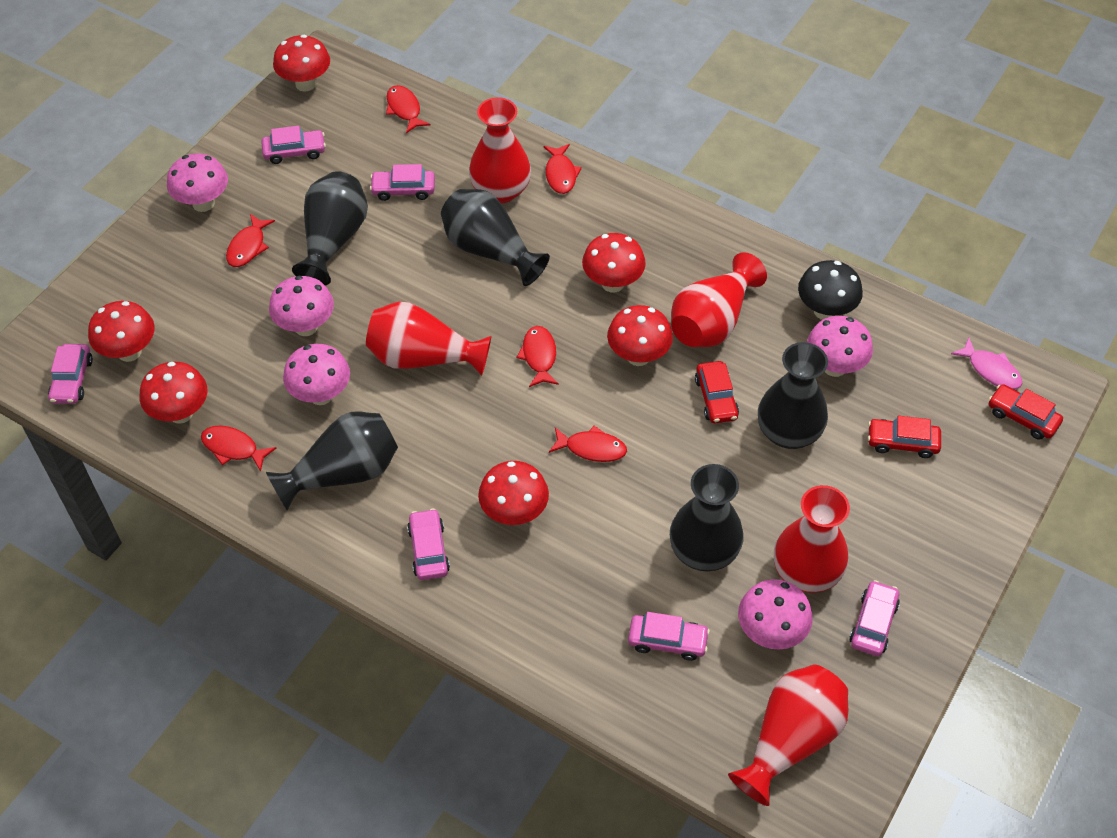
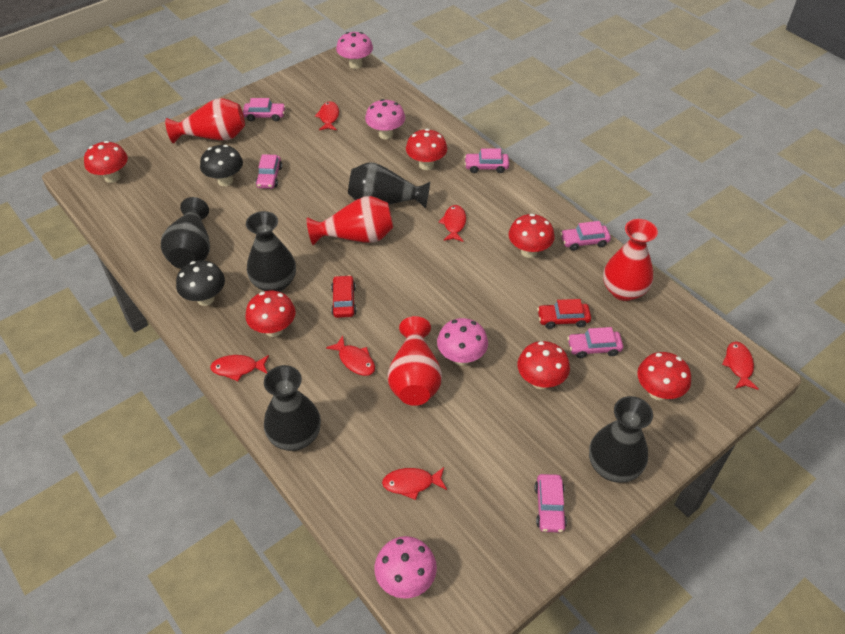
black mushroom: 1 -> 2
pink fish: 1 -> 0
pink mushroom: 5 -> 4
red car: 3 -> 2
red vase: 5 -> 4

